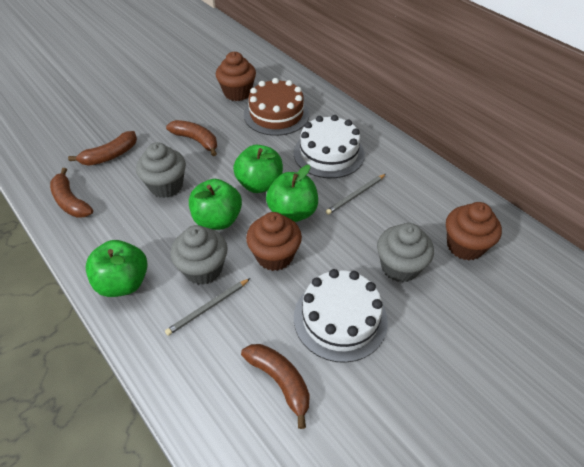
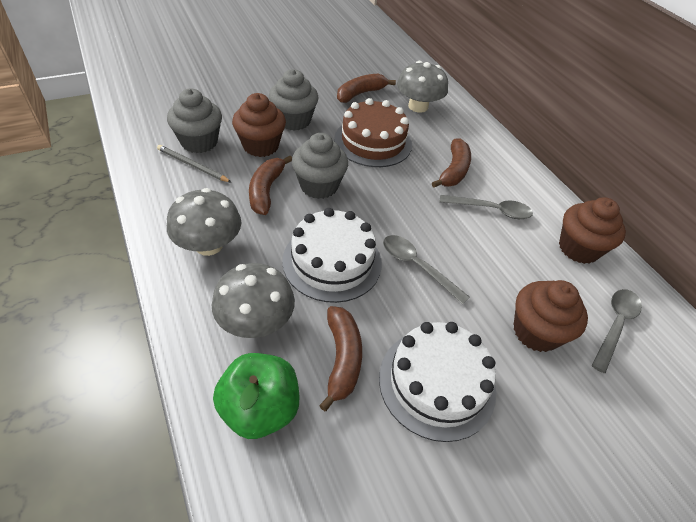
green apple: 4 -> 1
grey mushroom: 0 -> 3
grey pencil: 2 -> 1
grey spoon: 0 -> 3

